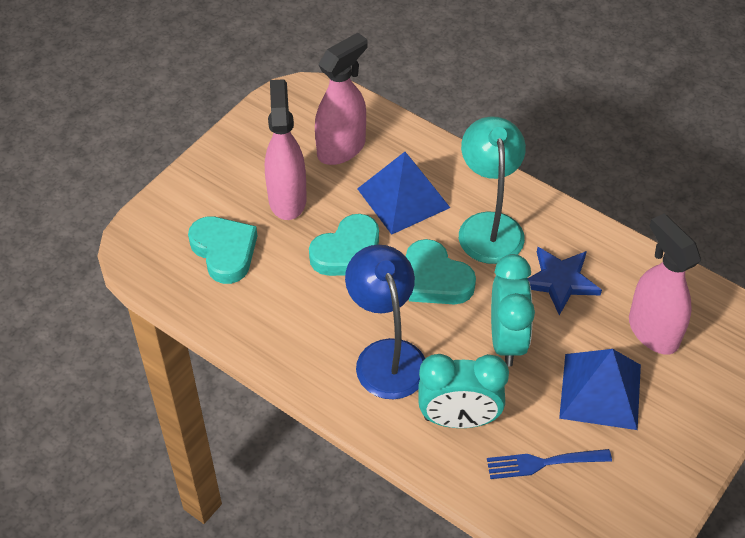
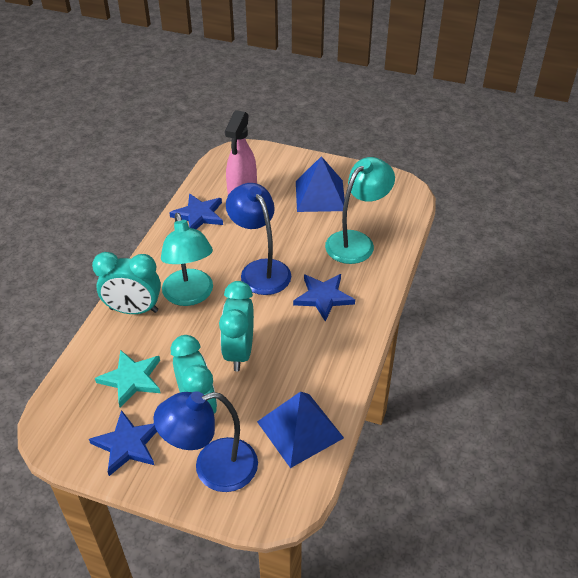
blue fork: 1 -> 0
blue lamp: 1 -> 2
blue star: 1 -> 3
pink spray bottle: 3 -> 1
turquoise clock: 2 -> 3
turquoise heart: 3 -> 0
turquoise lamp: 1 -> 2
turquoise star: 0 -> 1

